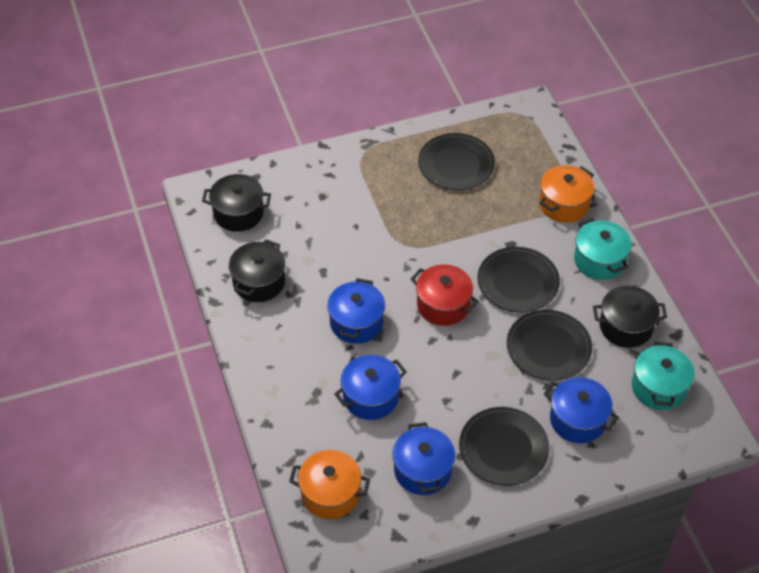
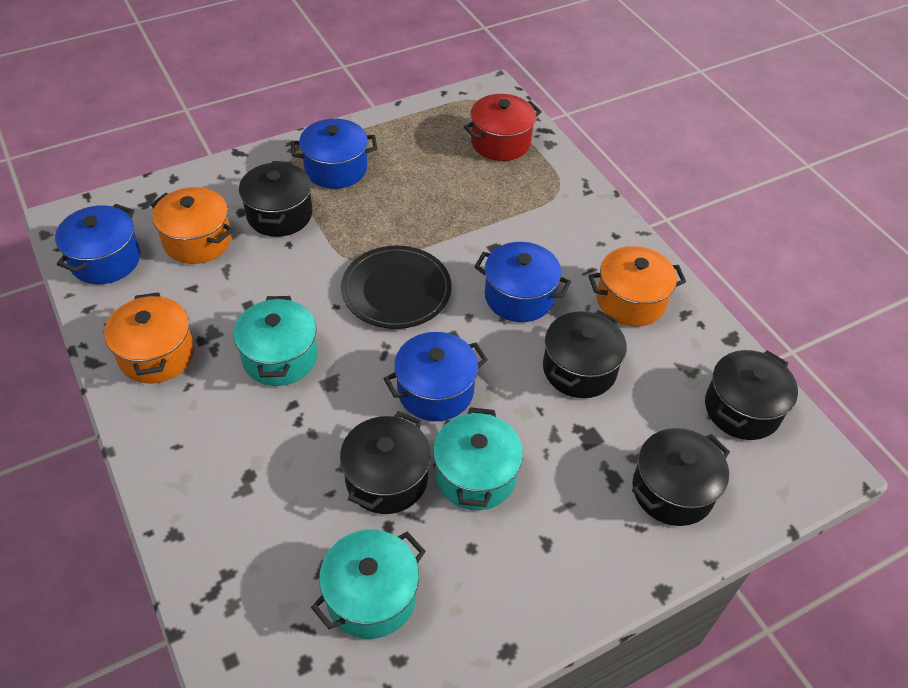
black plate: 4 -> 1
black pot: 3 -> 5
orange pot: 2 -> 3
turquoise pot: 2 -> 3

